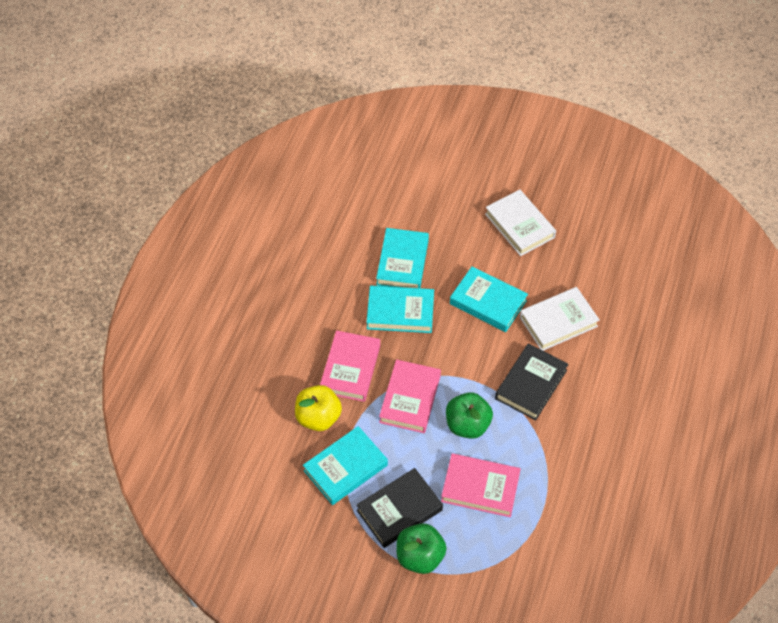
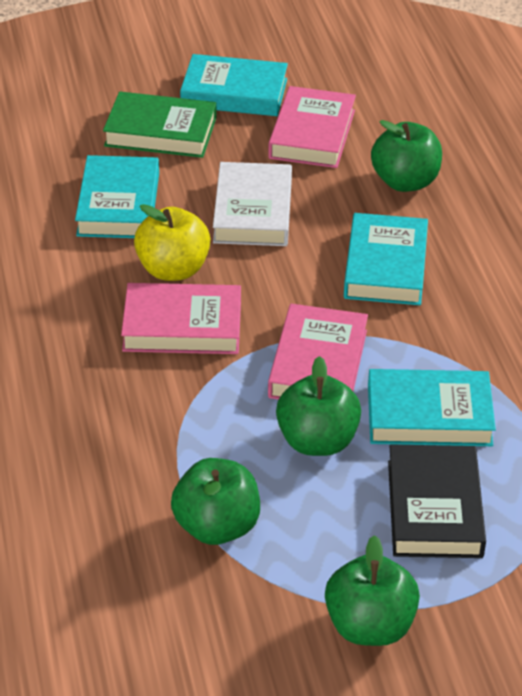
black book: 2 -> 1
green apple: 2 -> 4
green book: 0 -> 1
white book: 2 -> 1

